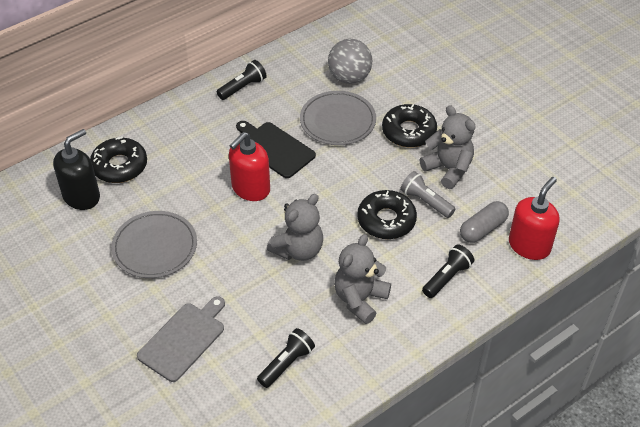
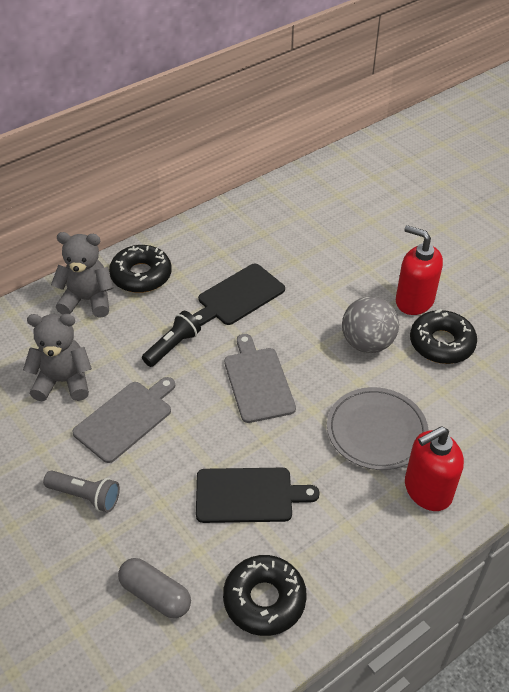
black cutting board: 1 -> 2
black flashlight: 3 -> 1
black soap dispenser: 1 -> 0
grey cutting board: 1 -> 2
grey plate: 2 -> 1
grey teddy bear: 3 -> 2

